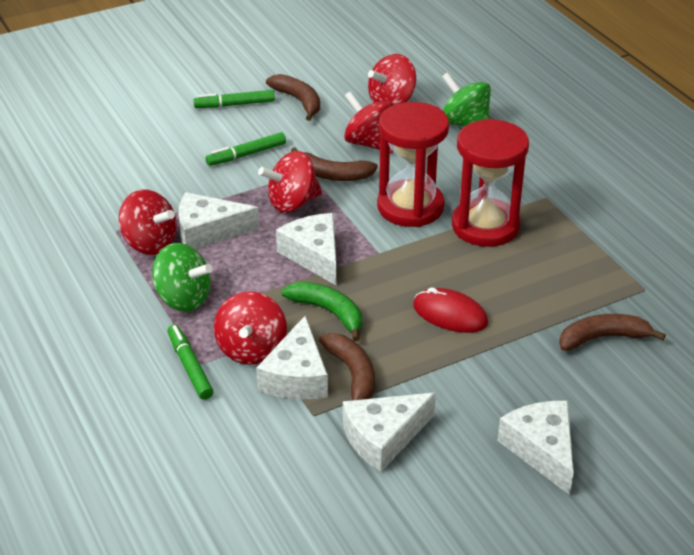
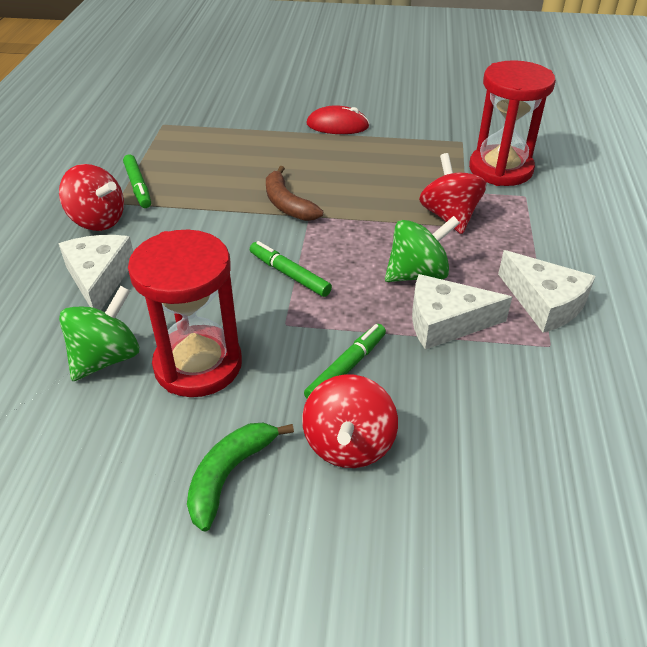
brown banana: 4 -> 1
red spinning top: 5 -> 3
white cheese: 5 -> 3

